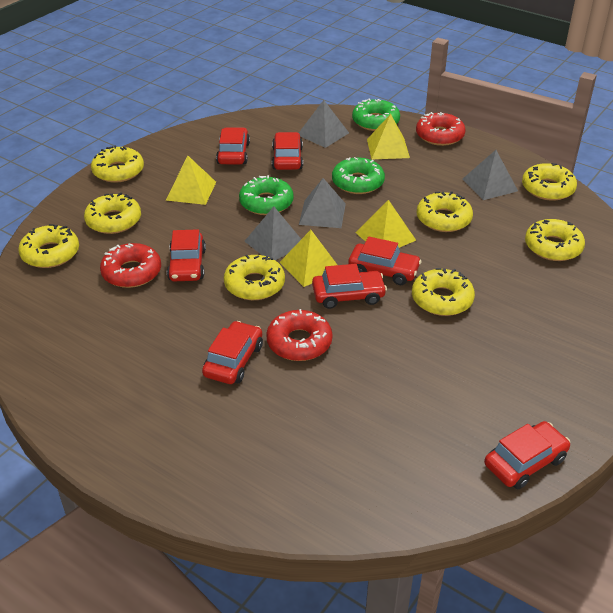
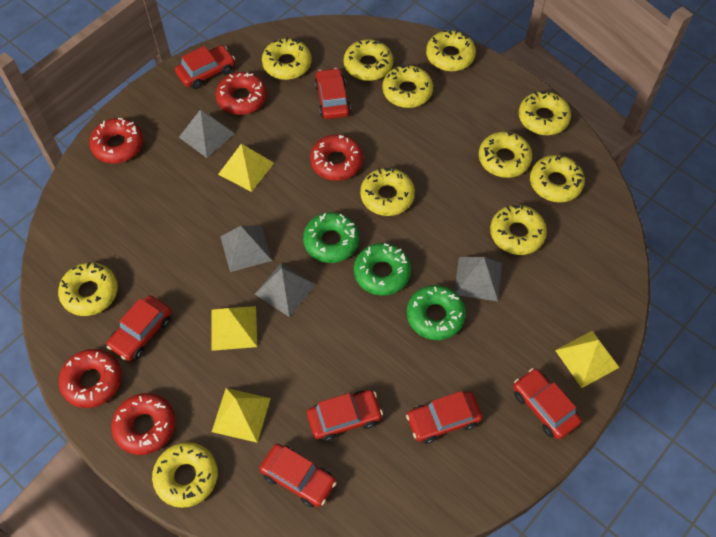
red donut: 3 -> 5
yellow donut: 8 -> 11

